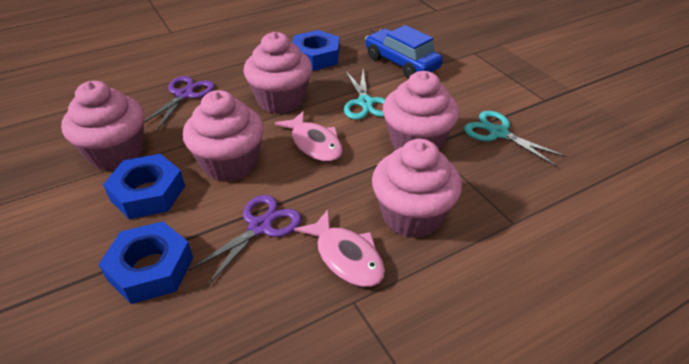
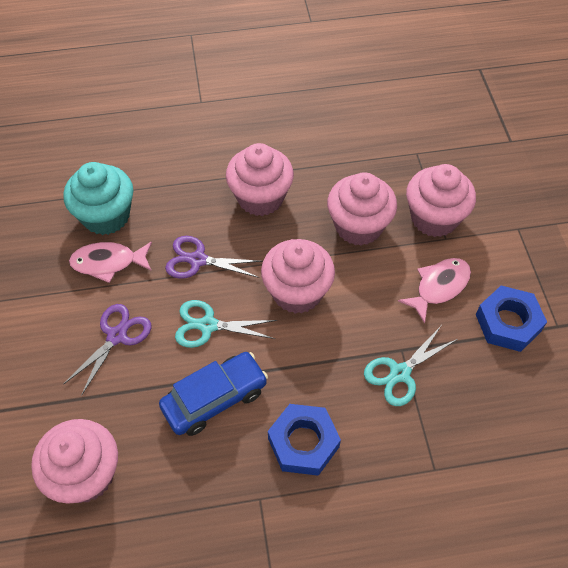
blue nut: 3 -> 2
turquoise cupcake: 0 -> 1

